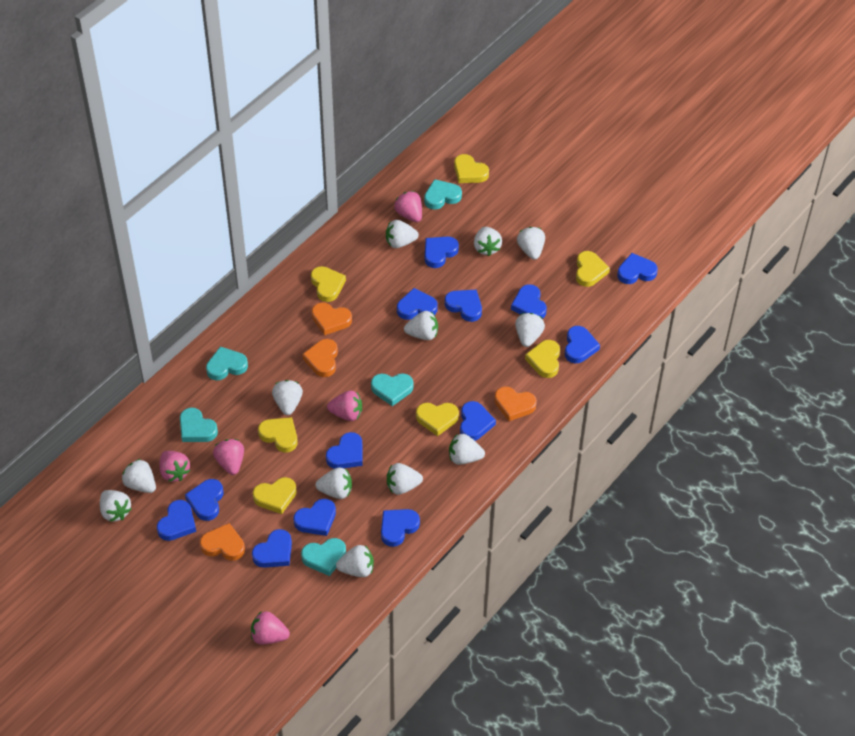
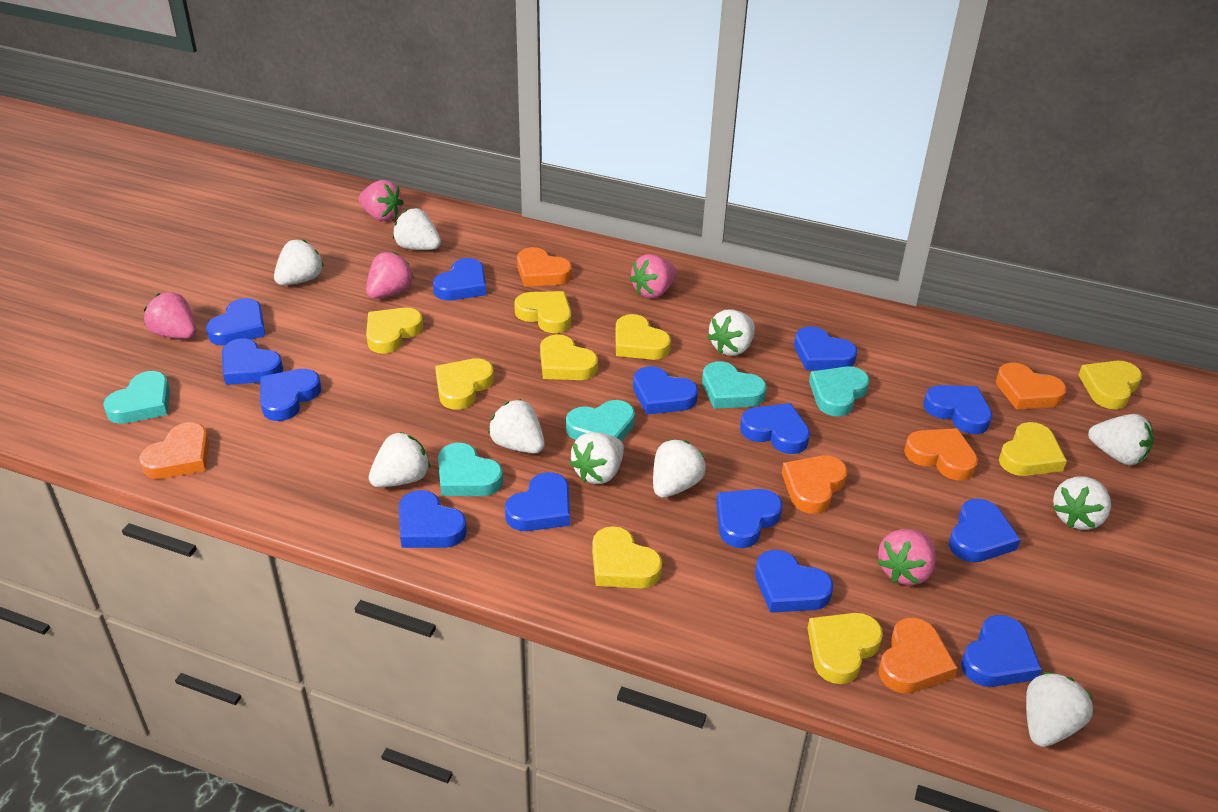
blue heart: 13 -> 14
orange heart: 4 -> 6
white strawberry: 12 -> 10
yellow heart: 7 -> 9

